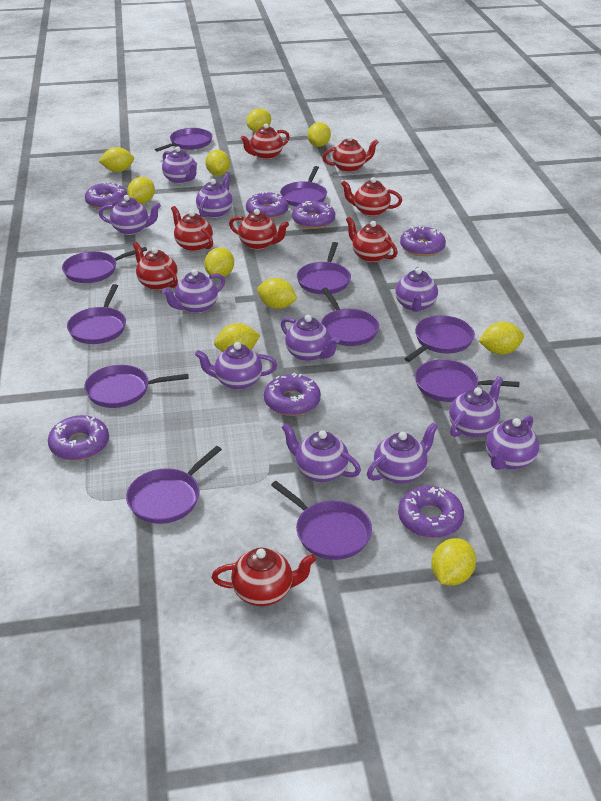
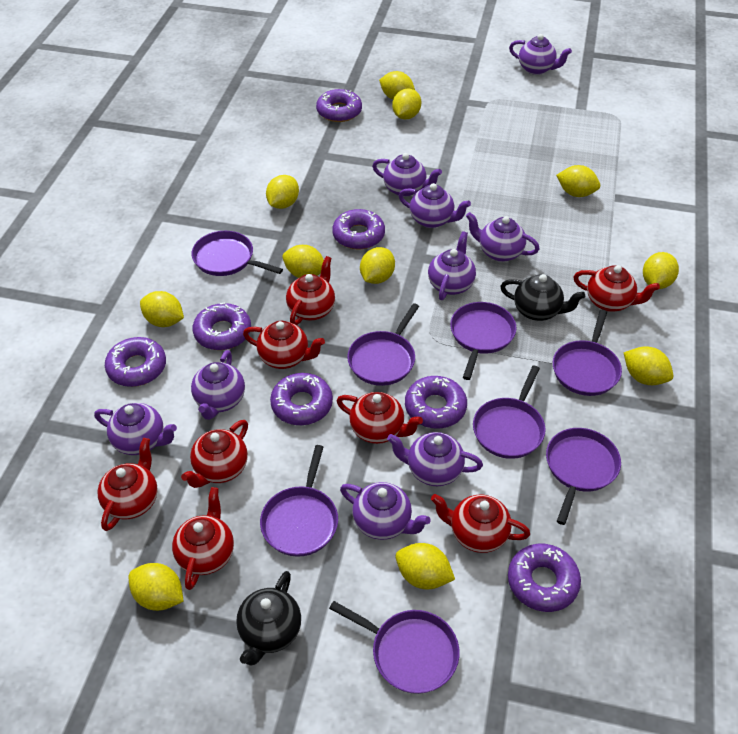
black teapot: 0 -> 2
purple pan: 11 -> 8
purple teapot: 11 -> 9
yellow lemon: 10 -> 11

